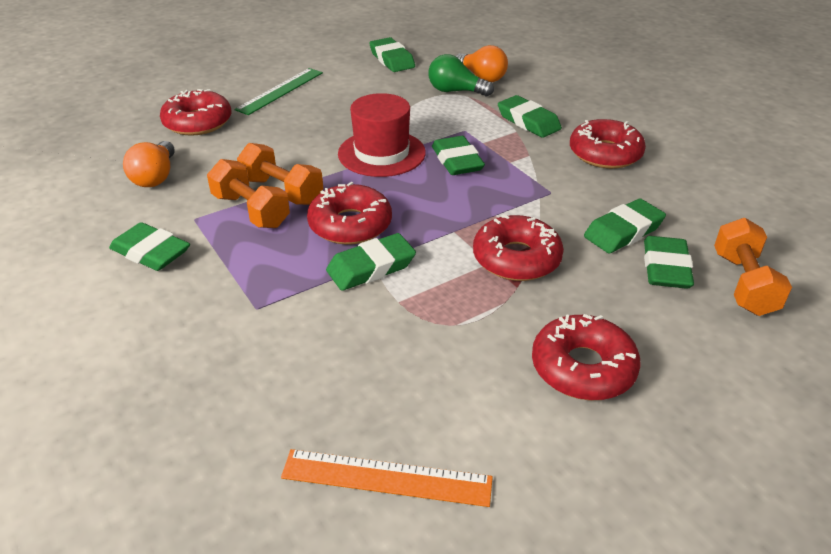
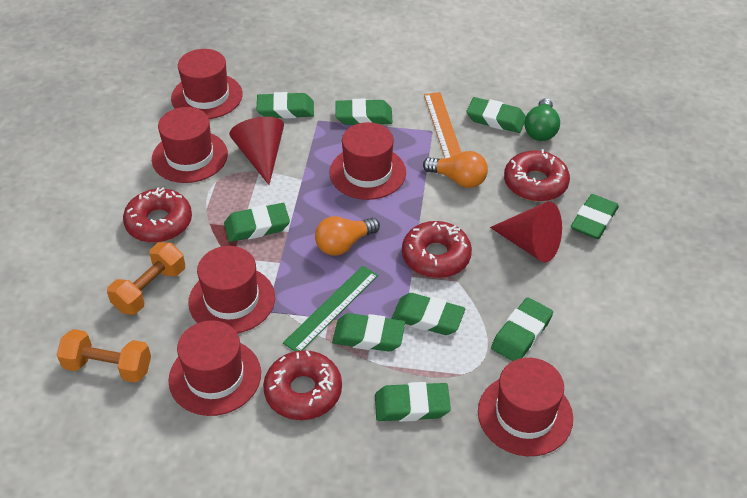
green eraser: 7 -> 9
orange dumbbell: 3 -> 2
red cone: 0 -> 2
red donut: 5 -> 4
red hat: 1 -> 6

